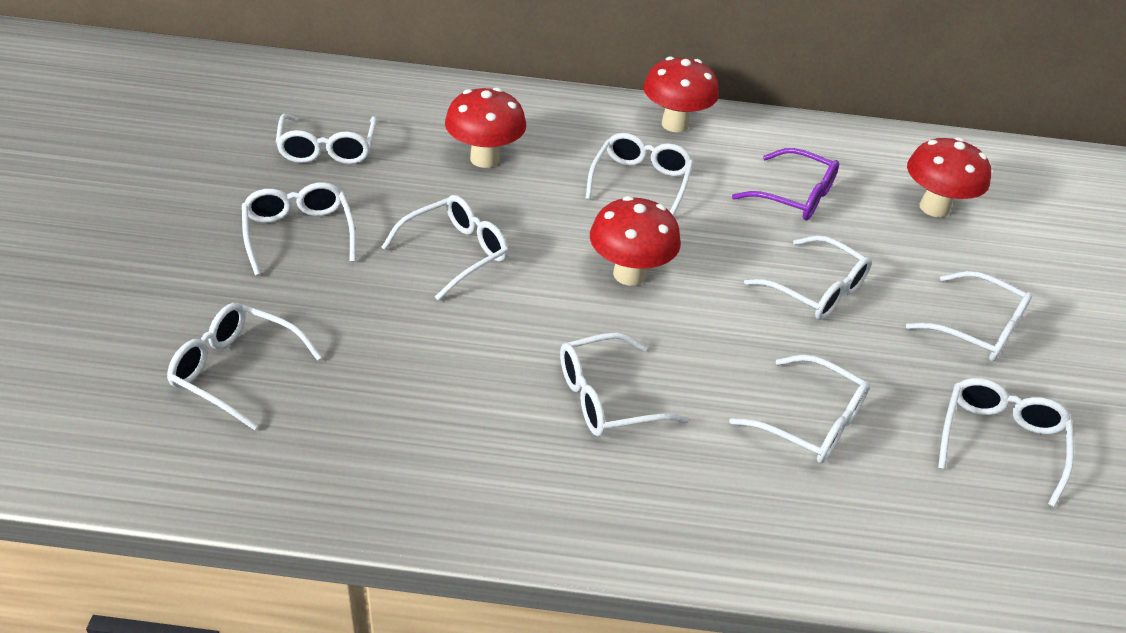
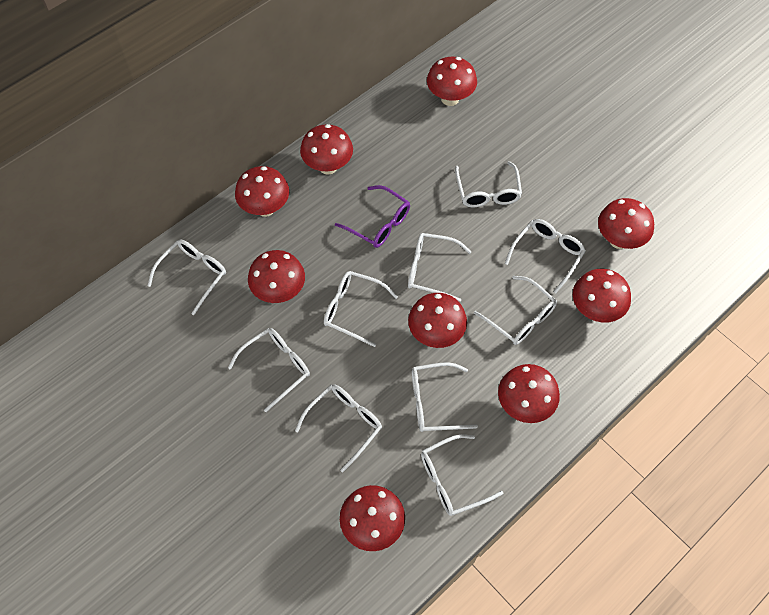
red mushroom: 4 -> 9

